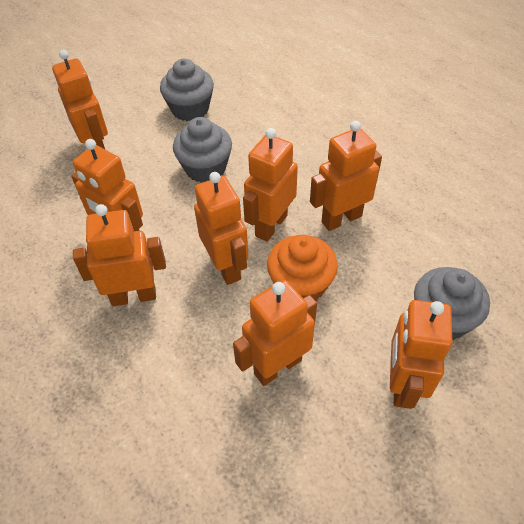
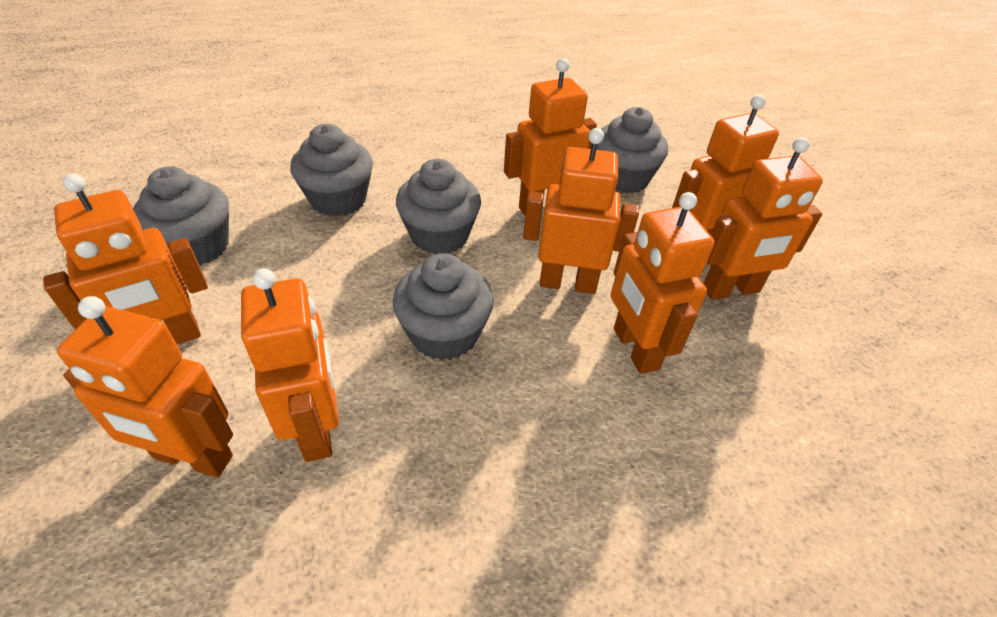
grey cupcake: 3 -> 5
orange cupcake: 1 -> 0

